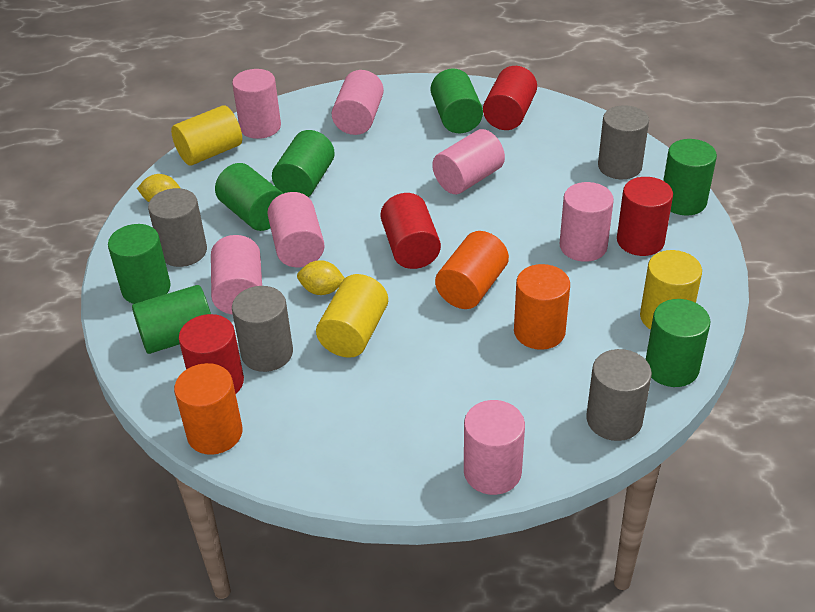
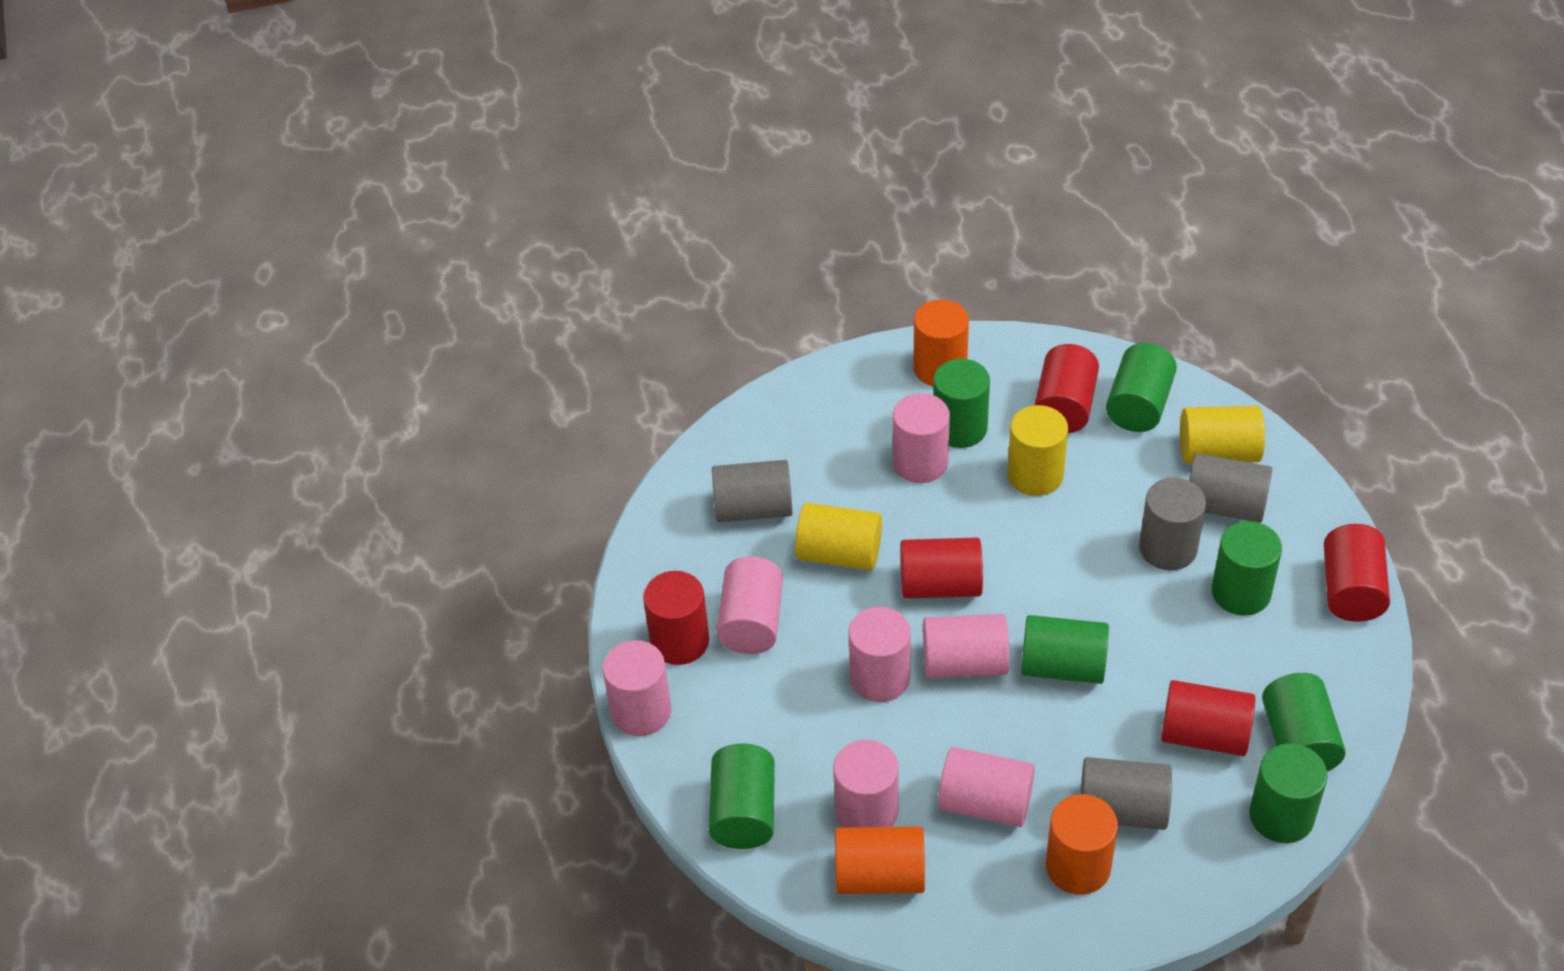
red cylinder: 4 -> 5
yellow lemon: 2 -> 0

